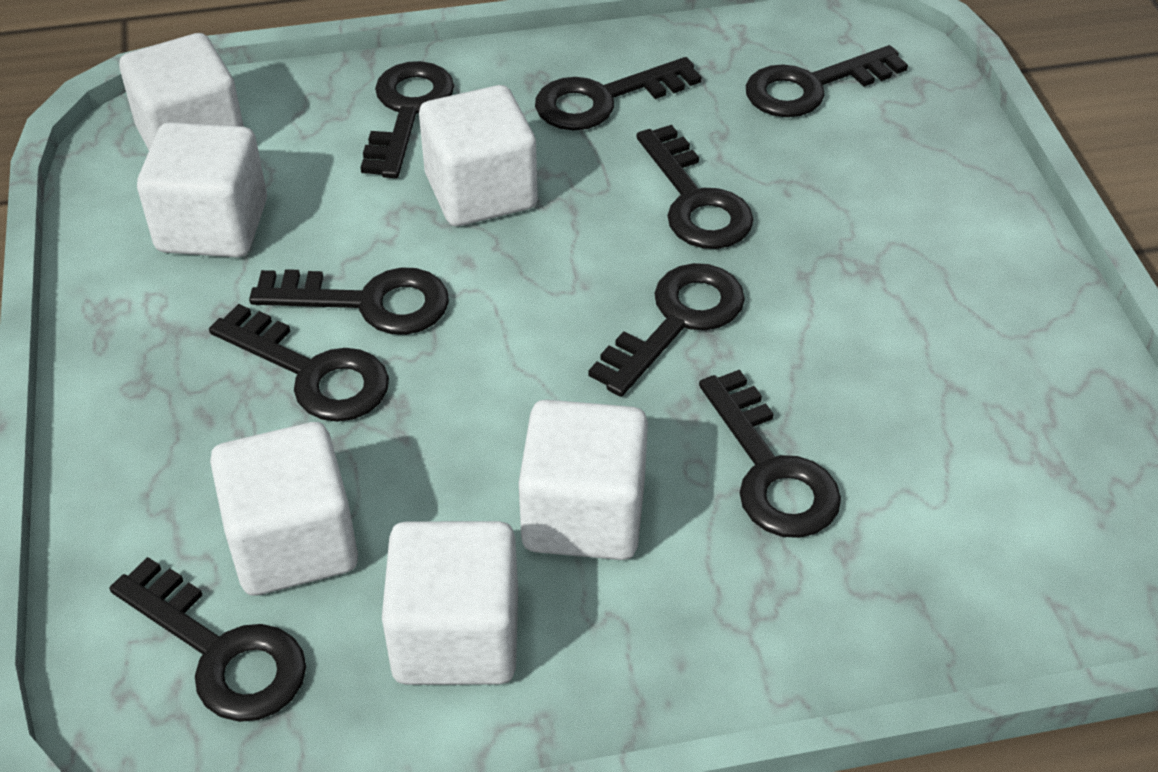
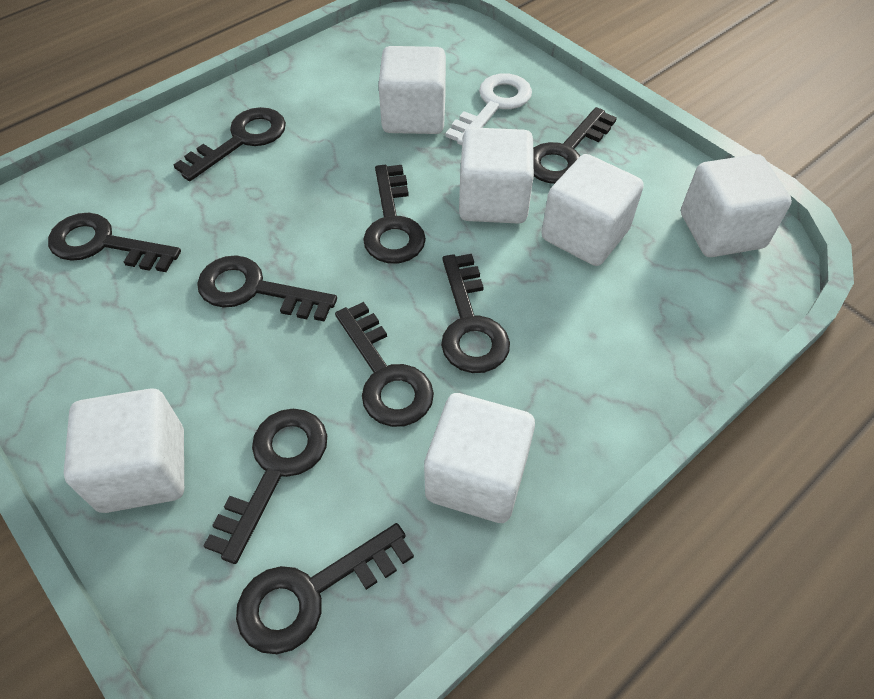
white key: 0 -> 1

